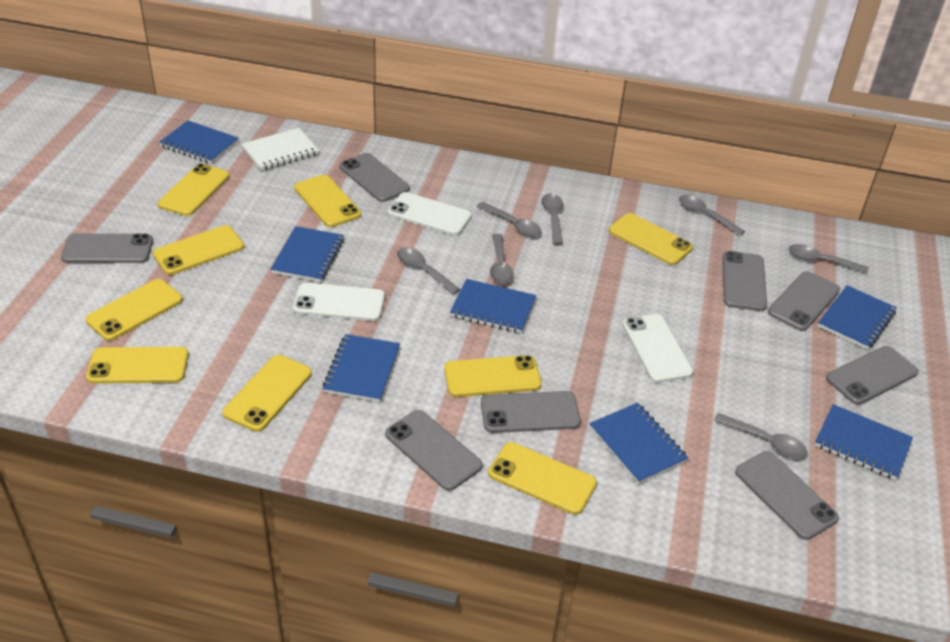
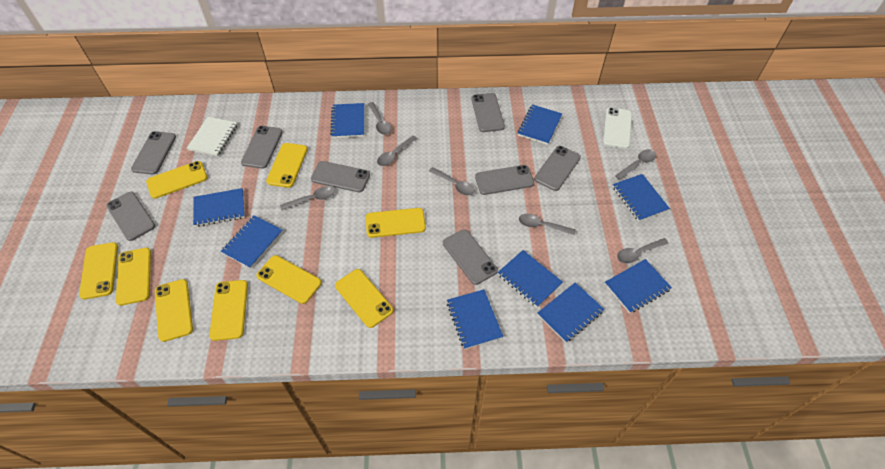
blue notebook: 7 -> 9
white phone: 3 -> 1

